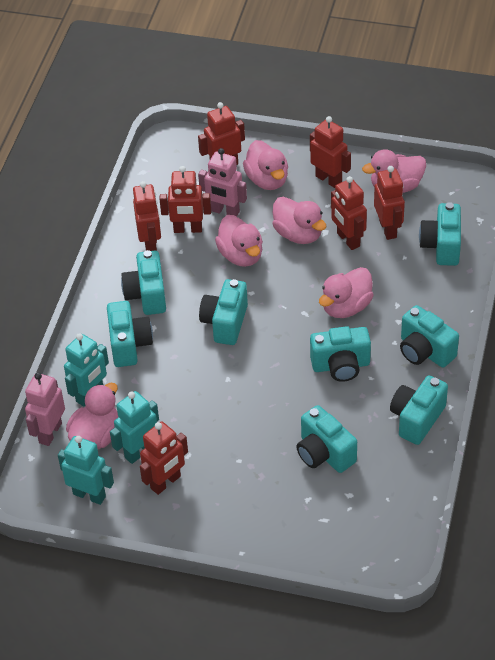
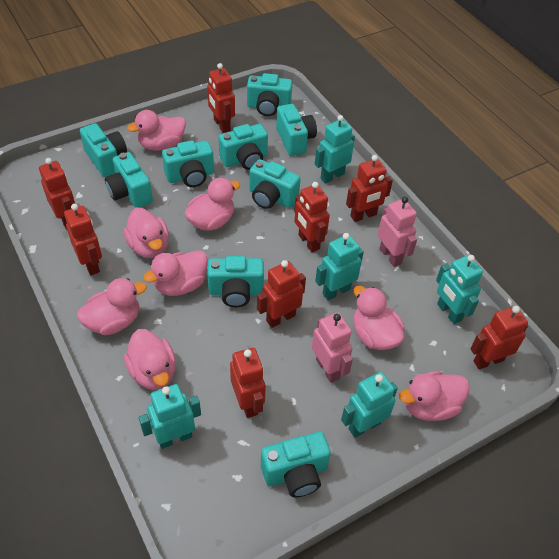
pink duck: 6 -> 8
red robot: 7 -> 8
turquoise camera: 8 -> 9
turquoise robot: 3 -> 5

